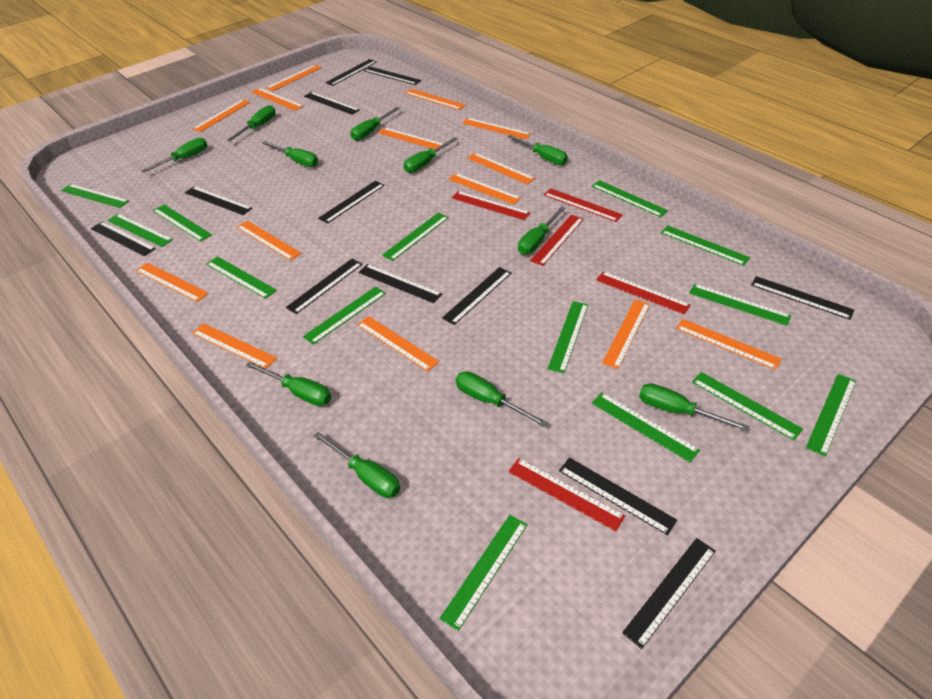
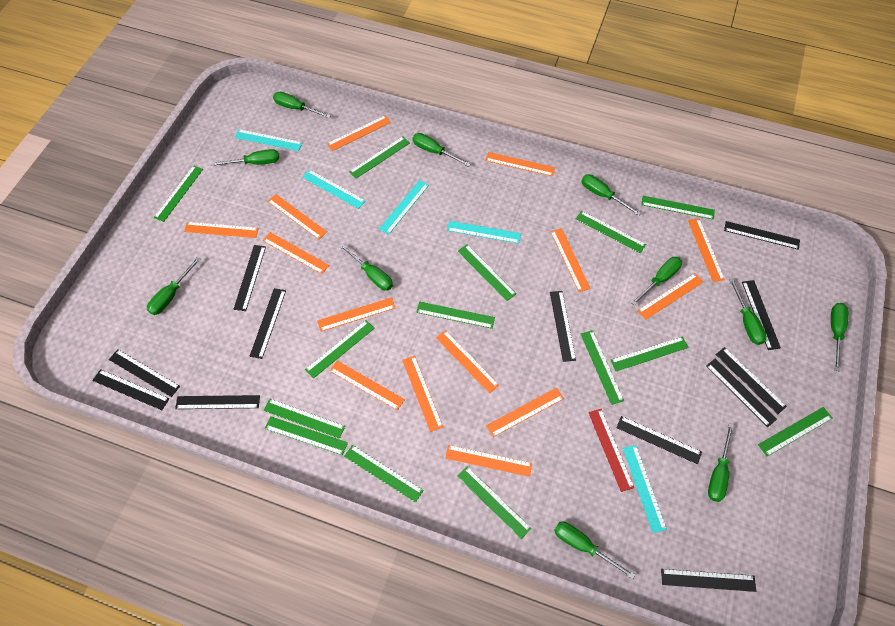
red ruler: 5 -> 1
turquoise ruler: 0 -> 5

